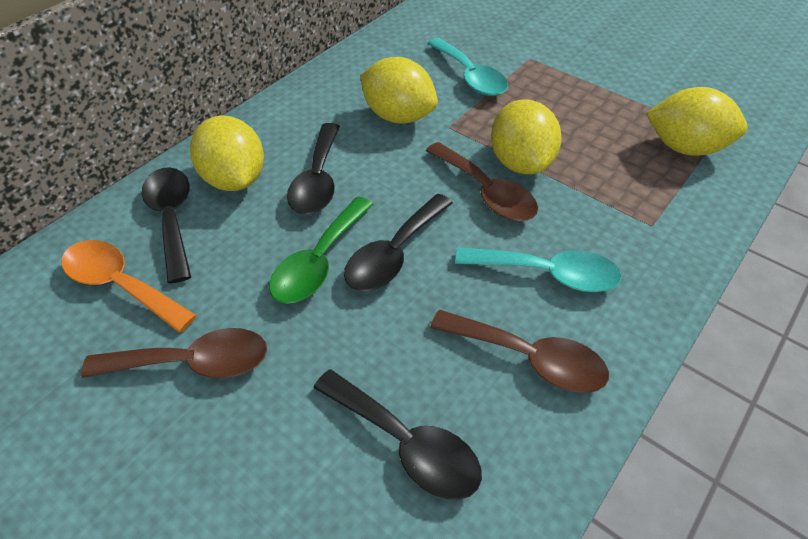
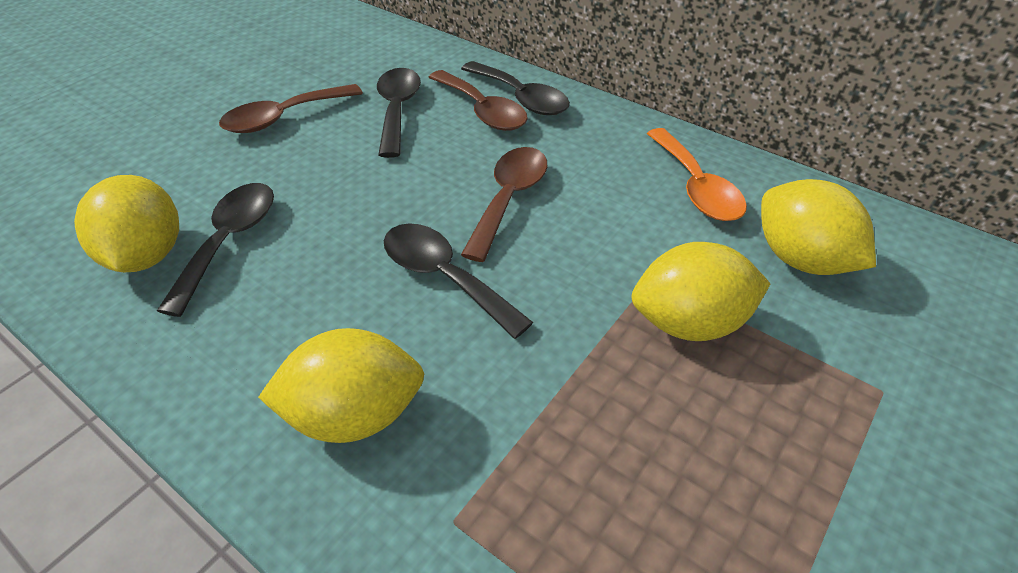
green spoon: 1 -> 0
turquoise spoon: 2 -> 0

